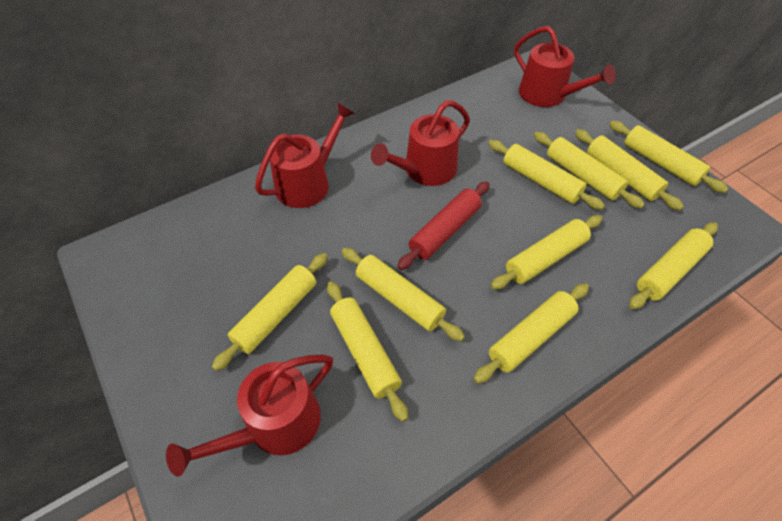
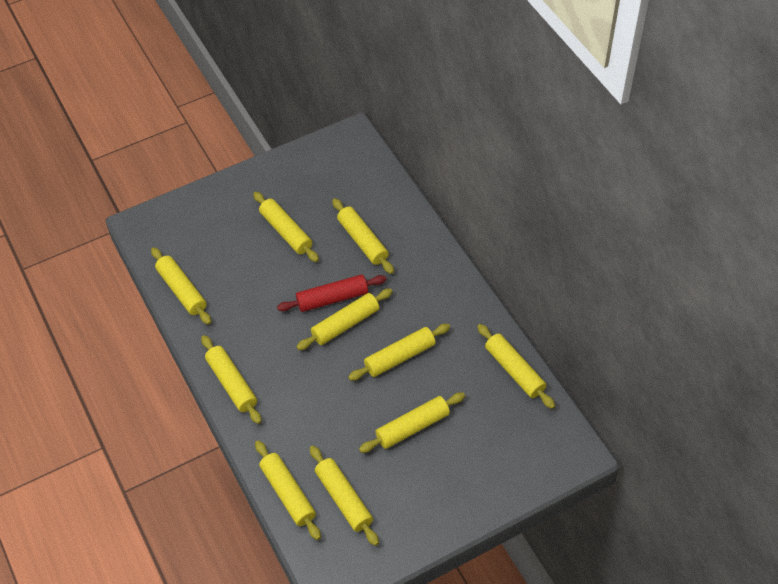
red watering can: 4 -> 0

